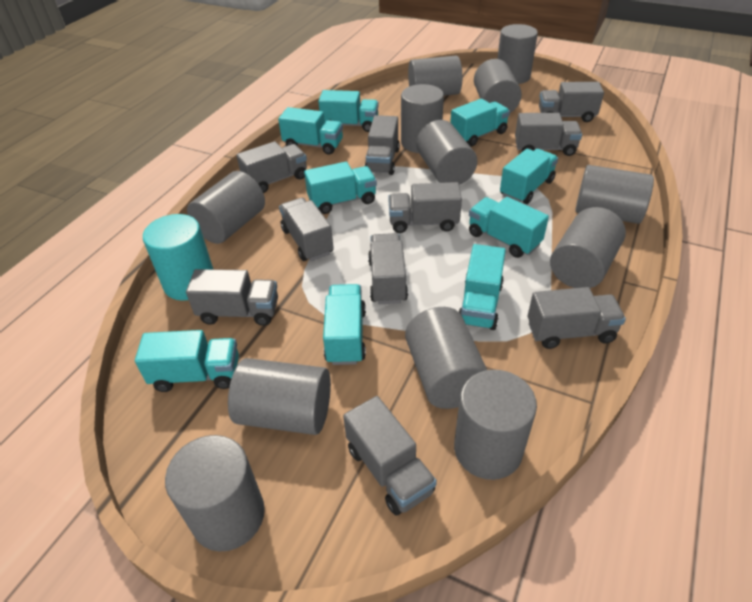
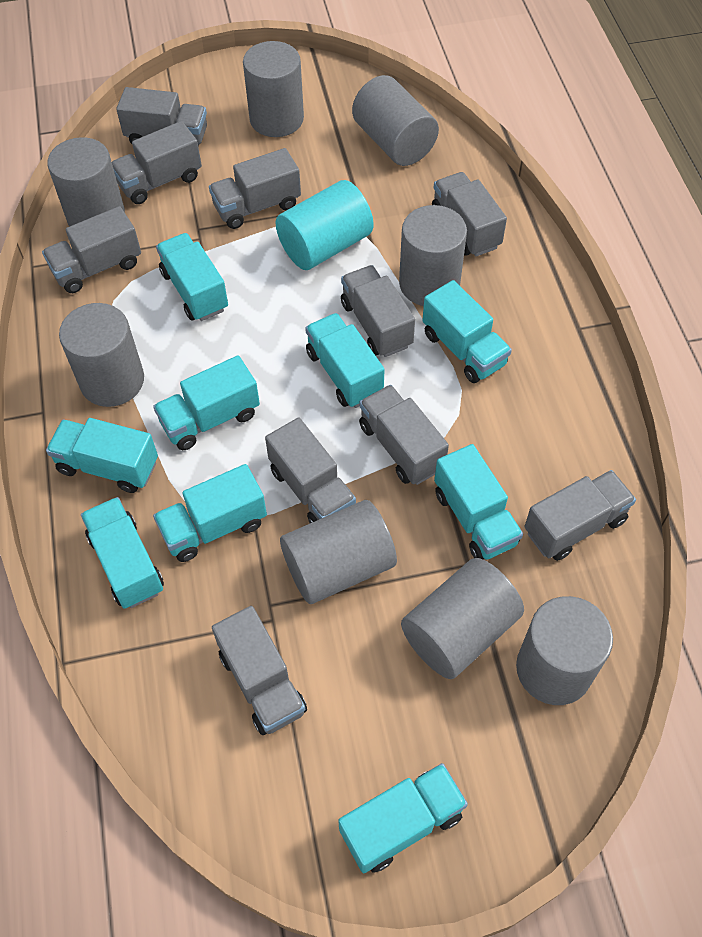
grey cylinder: 12 -> 8

